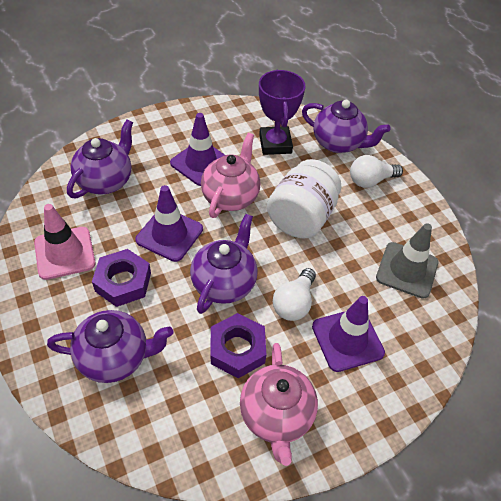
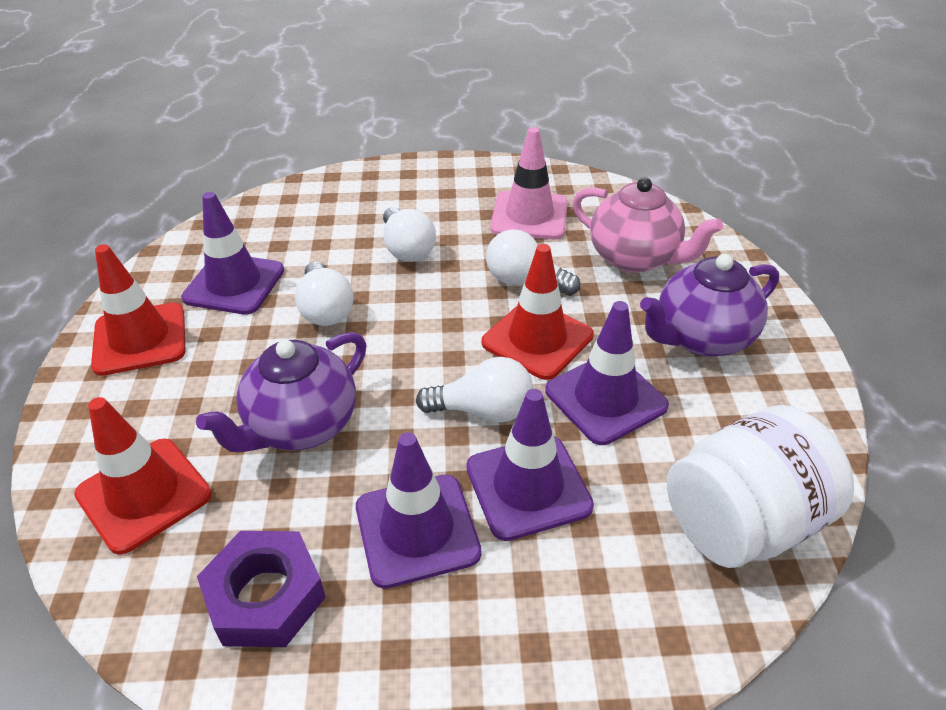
grey traffic cone: 1 -> 0
pink teapot: 2 -> 1
purple nut: 2 -> 1
purple teapot: 4 -> 2
purple traffic cone: 3 -> 4
purple trophy: 1 -> 0
red traffic cone: 0 -> 3
white light bulb: 2 -> 4

